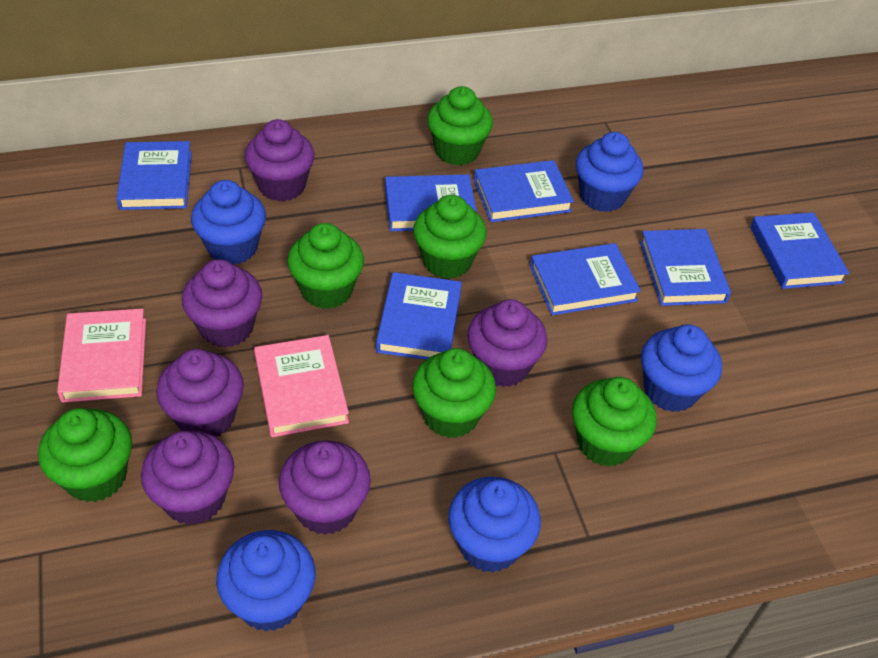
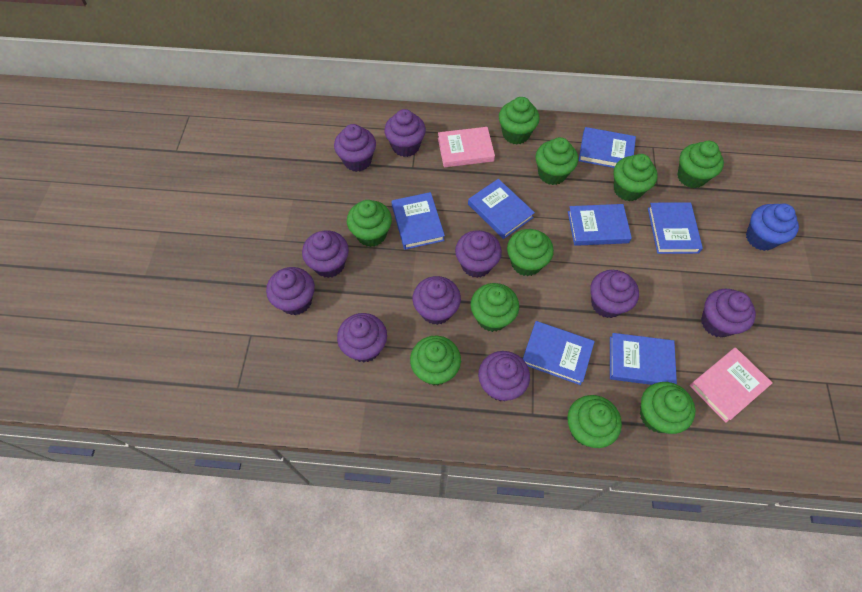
blue cupcake: 5 -> 1
green cupcake: 6 -> 10
purple cupcake: 6 -> 10

